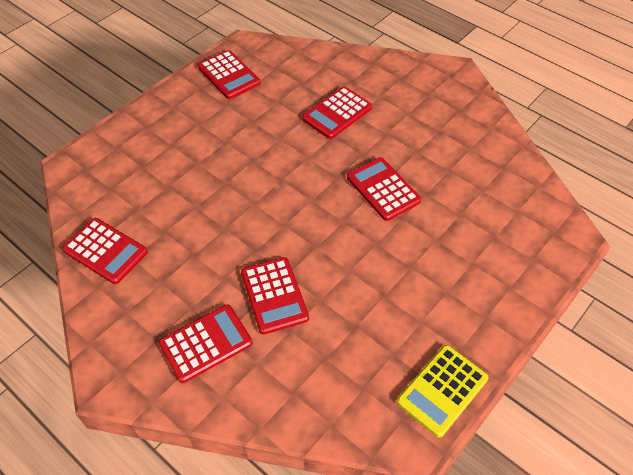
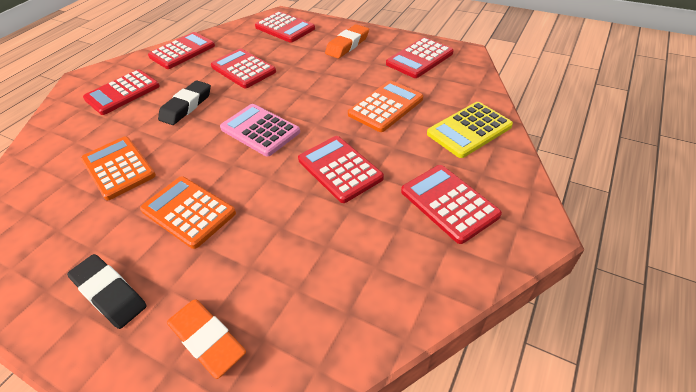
black eraser: 0 -> 2
orange calculator: 0 -> 3
orange eraser: 0 -> 2
pink calculator: 0 -> 1
red calculator: 6 -> 7

